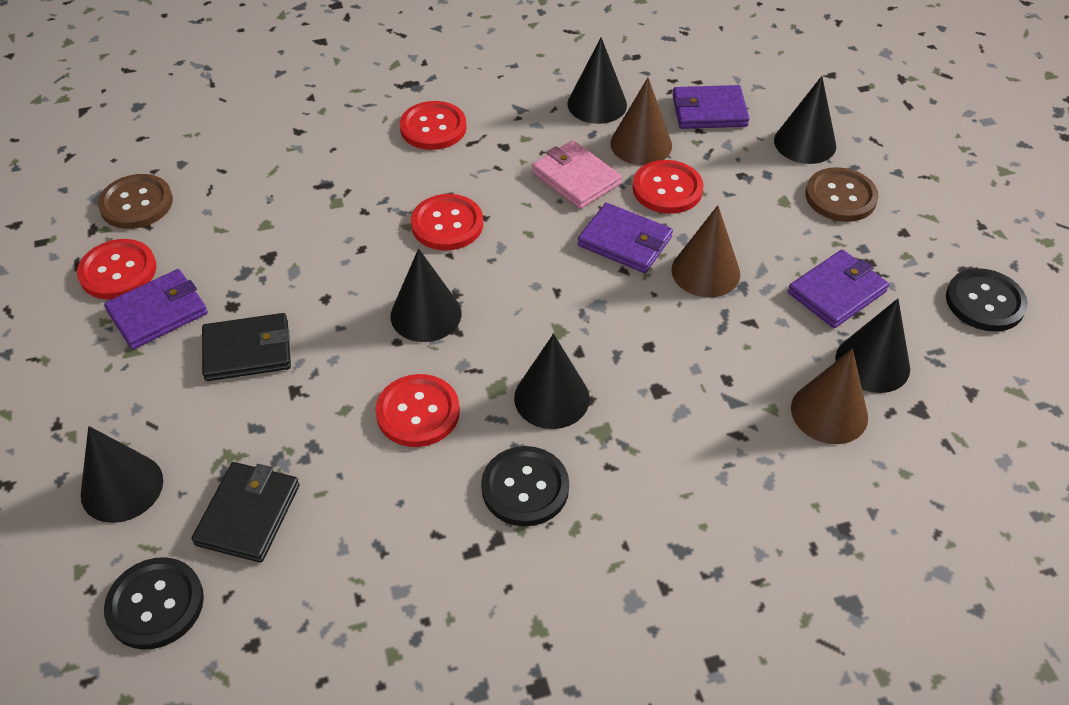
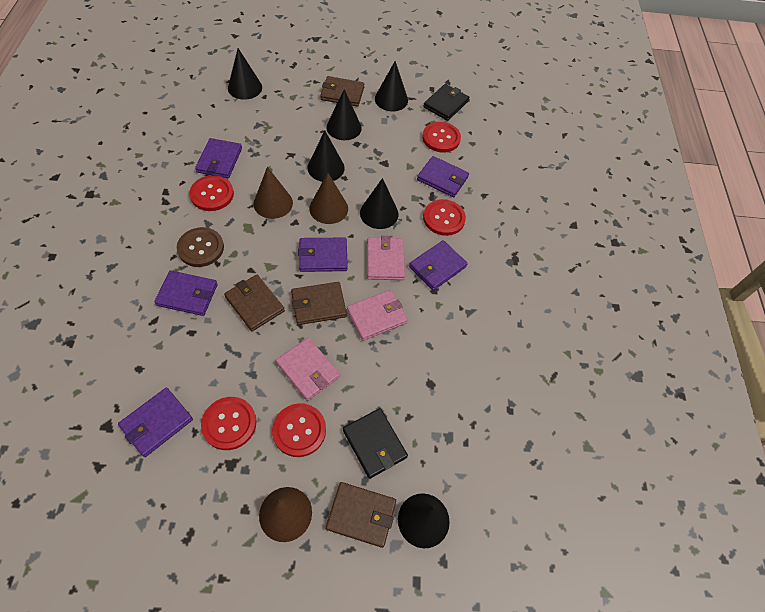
black button: 3 -> 0
brown button: 2 -> 1
brown wallet: 0 -> 4
pink wallet: 1 -> 3
purple wallet: 4 -> 6

